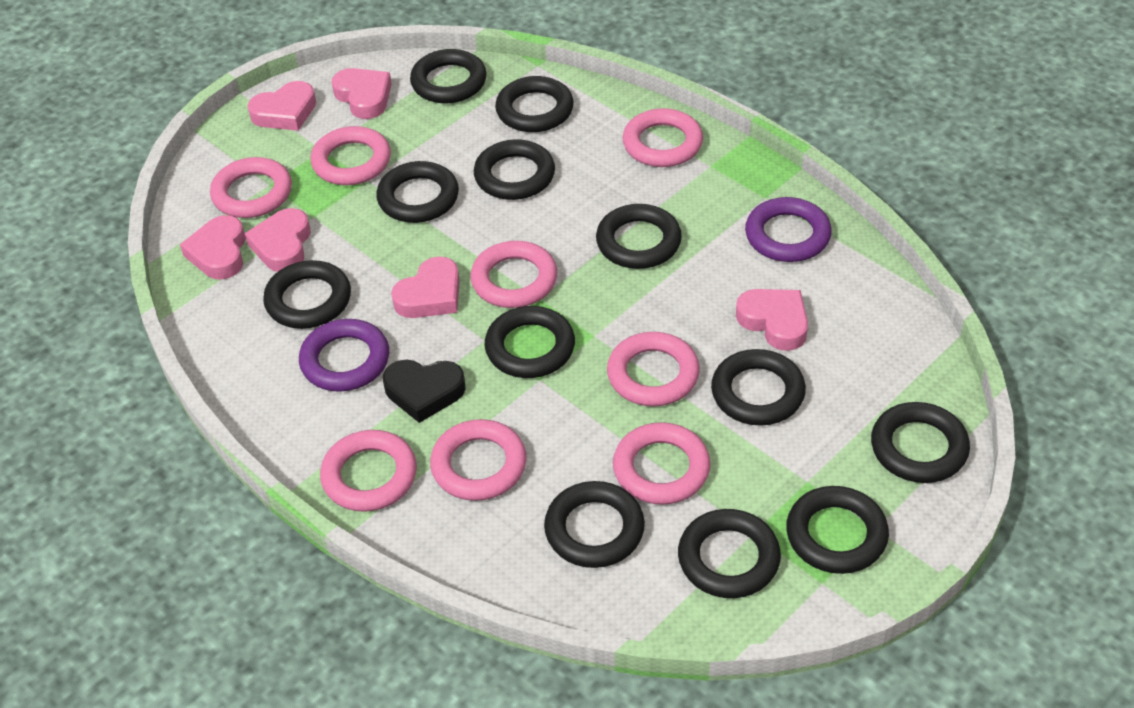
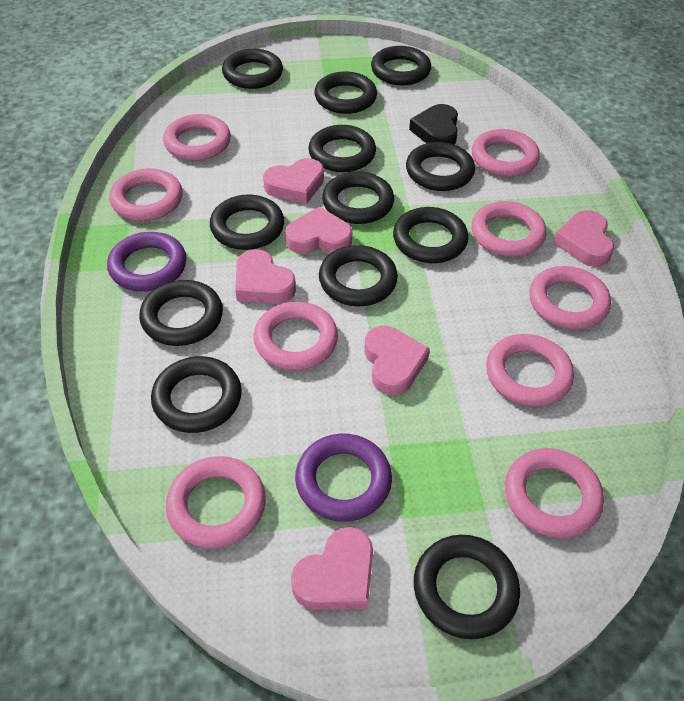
pink ring: 8 -> 9

